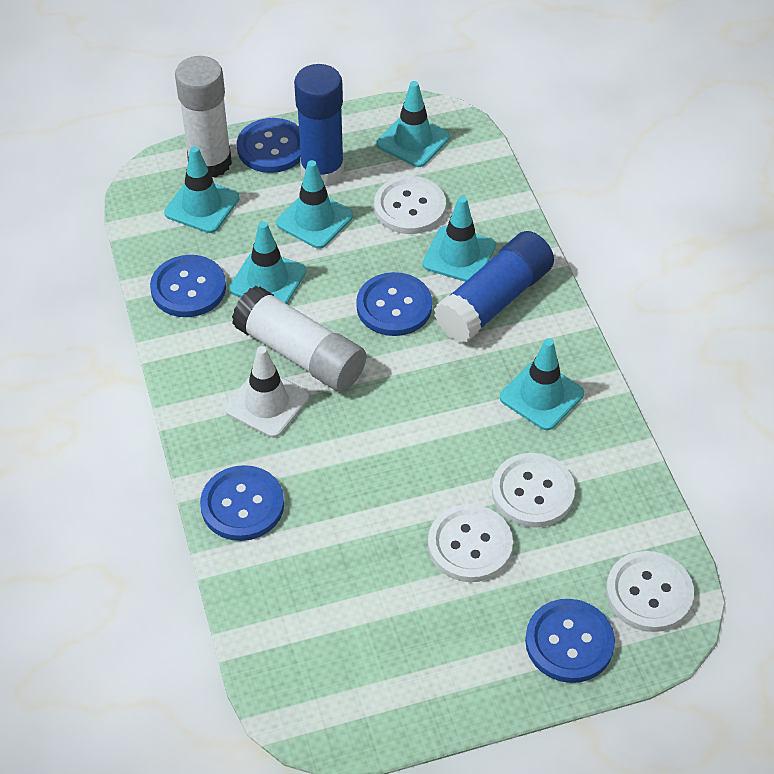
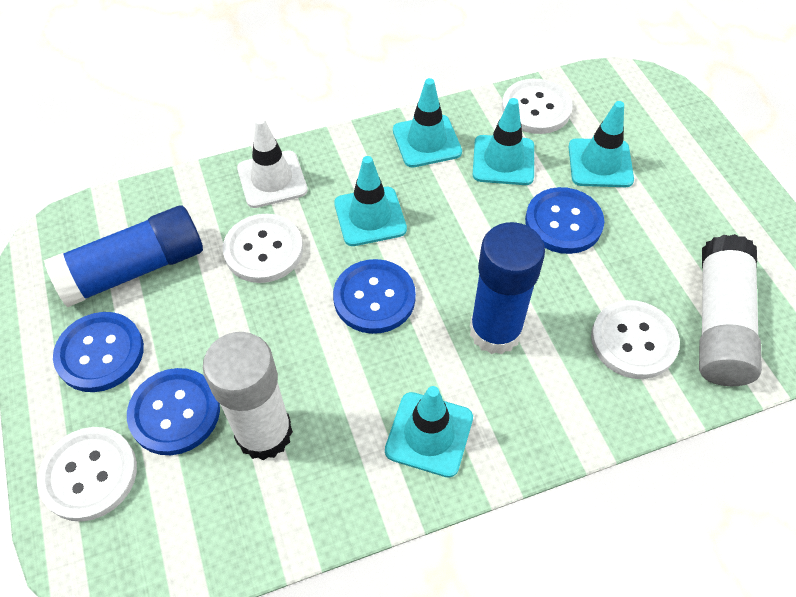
blue button: 5 -> 4
turquoise traffic cone: 6 -> 5

